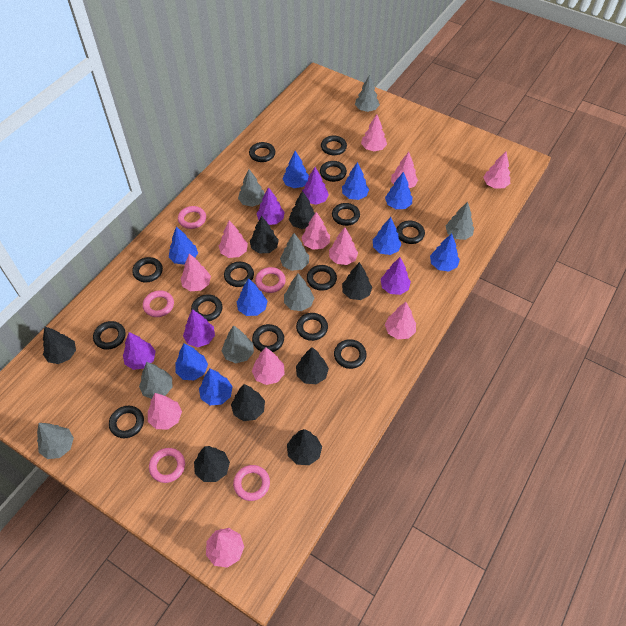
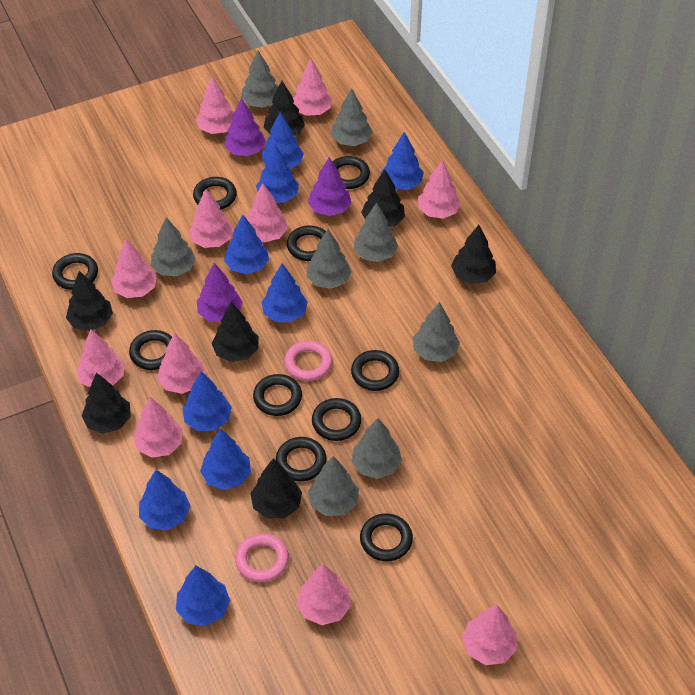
black ring: 14 -> 10
black tree: 8 -> 7
pink ring: 5 -> 2
purple tree: 5 -> 3

